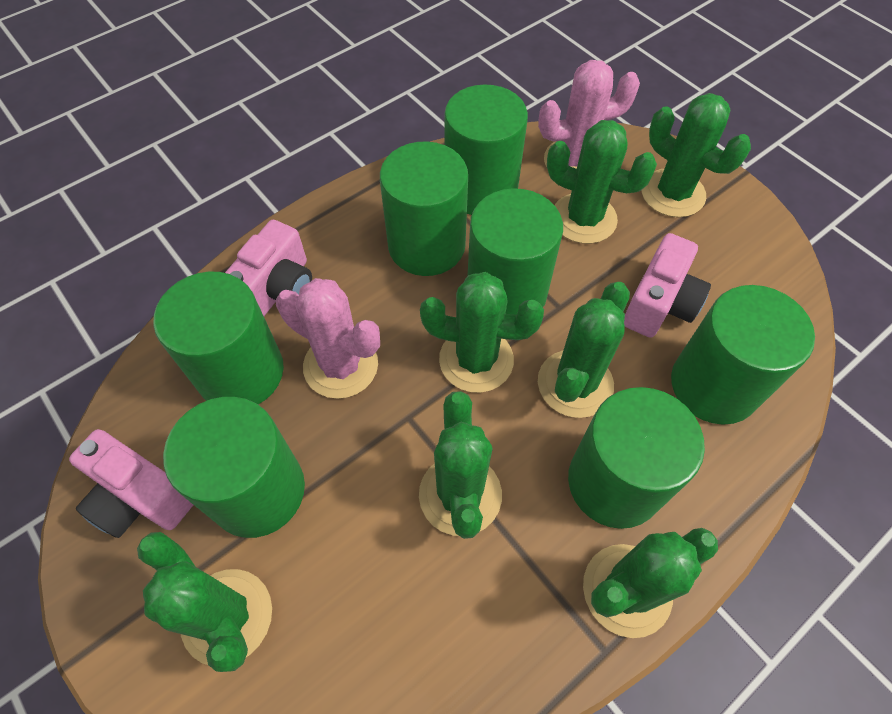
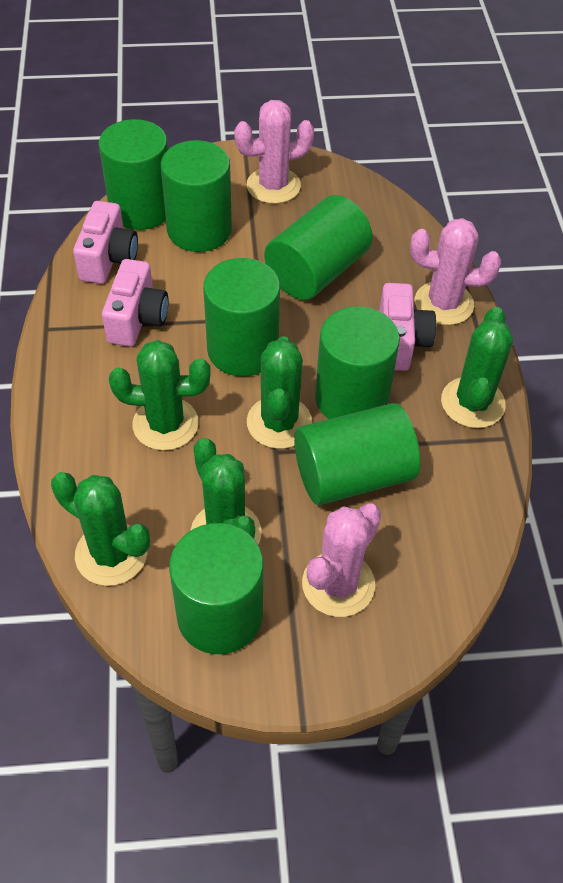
green cactus: 7 -> 5
pink cactus: 2 -> 3

